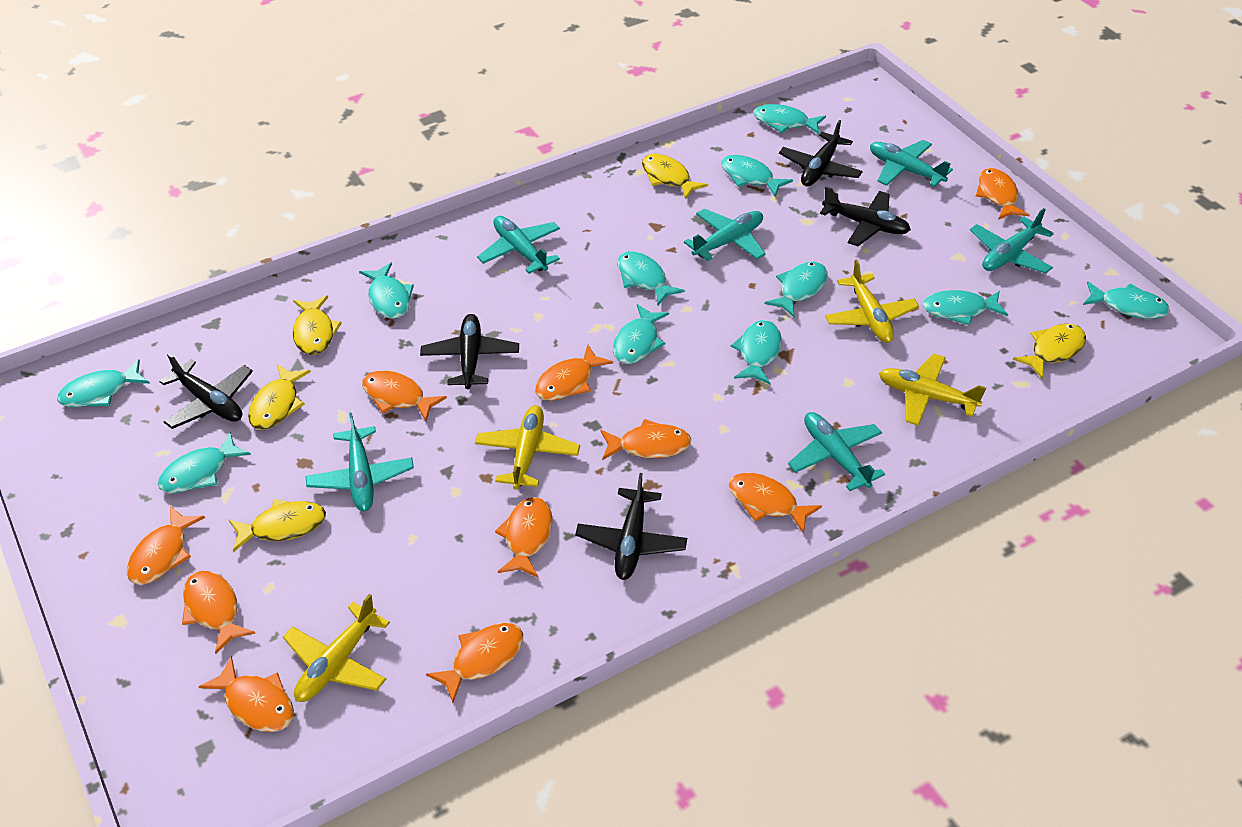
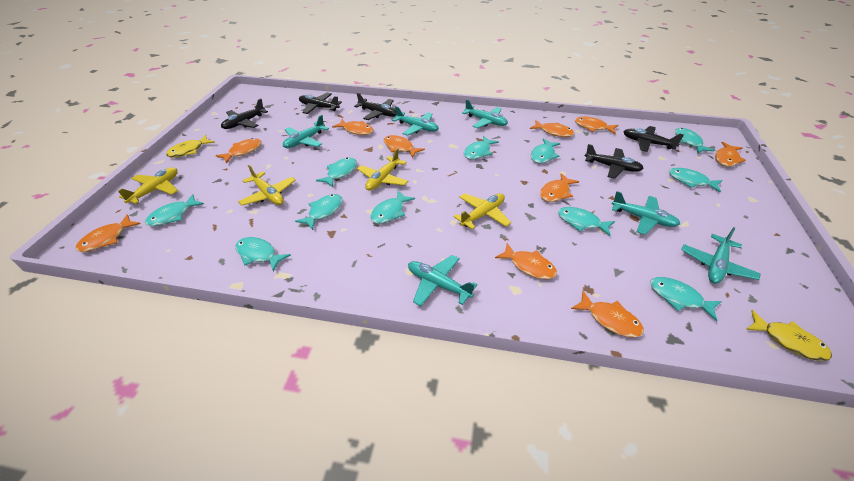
yellow fish: 5 -> 2

